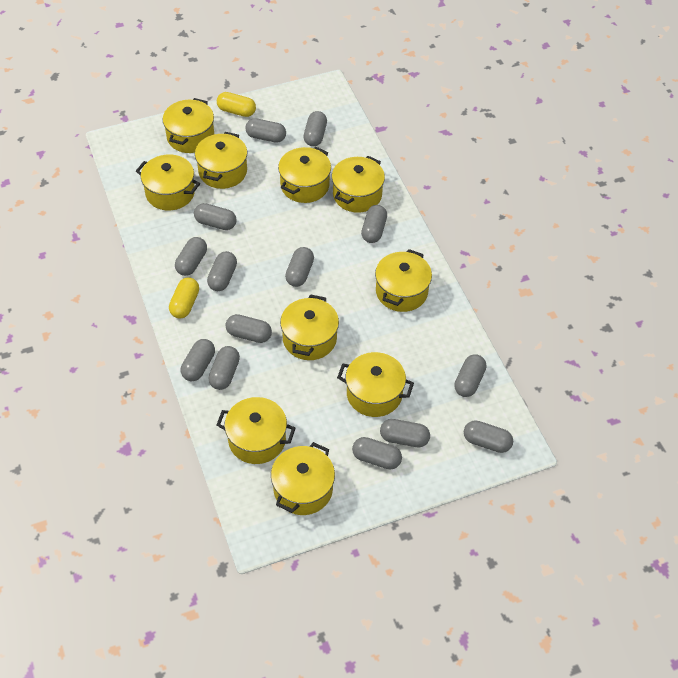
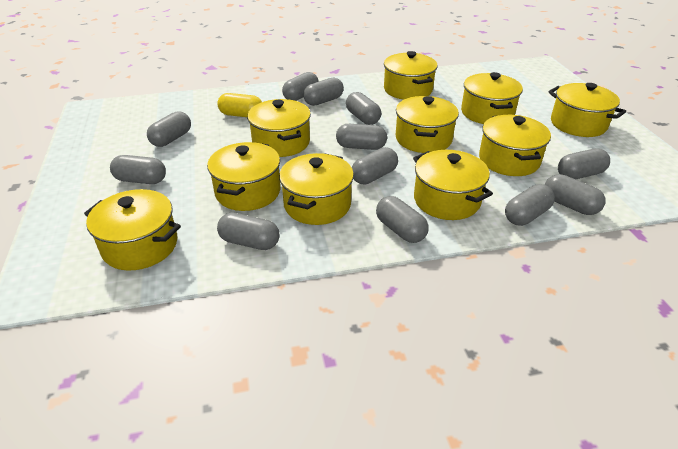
grey capsule: 14 -> 12
yellow capsule: 2 -> 1

